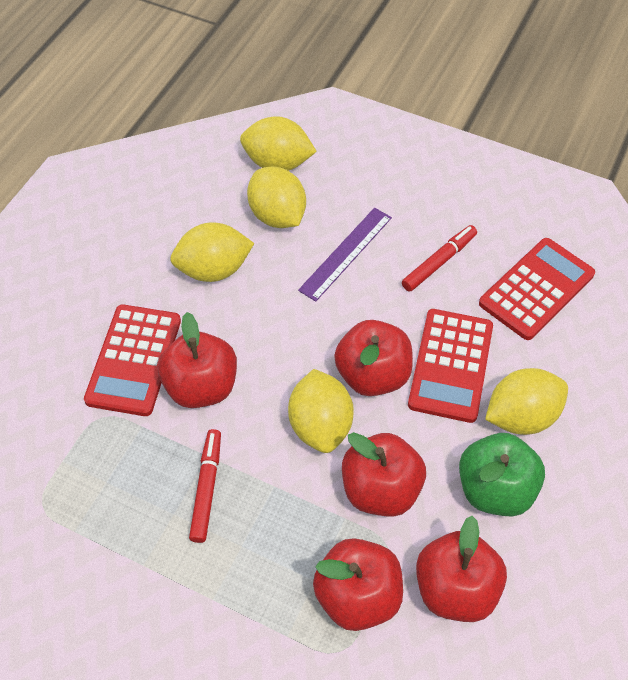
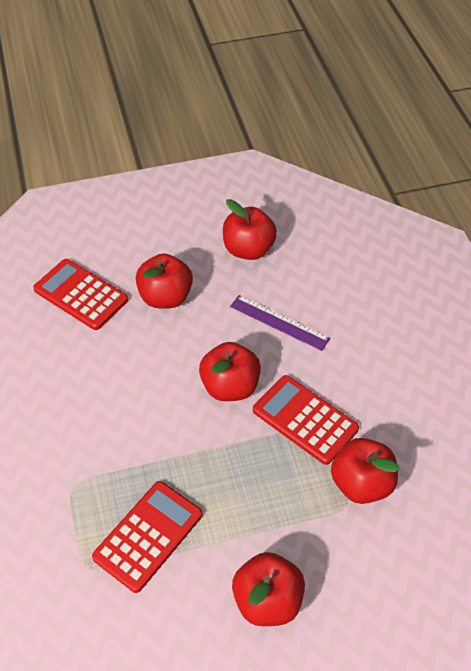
green apple: 1 -> 0
red marker: 2 -> 0
yellow lemon: 5 -> 0

